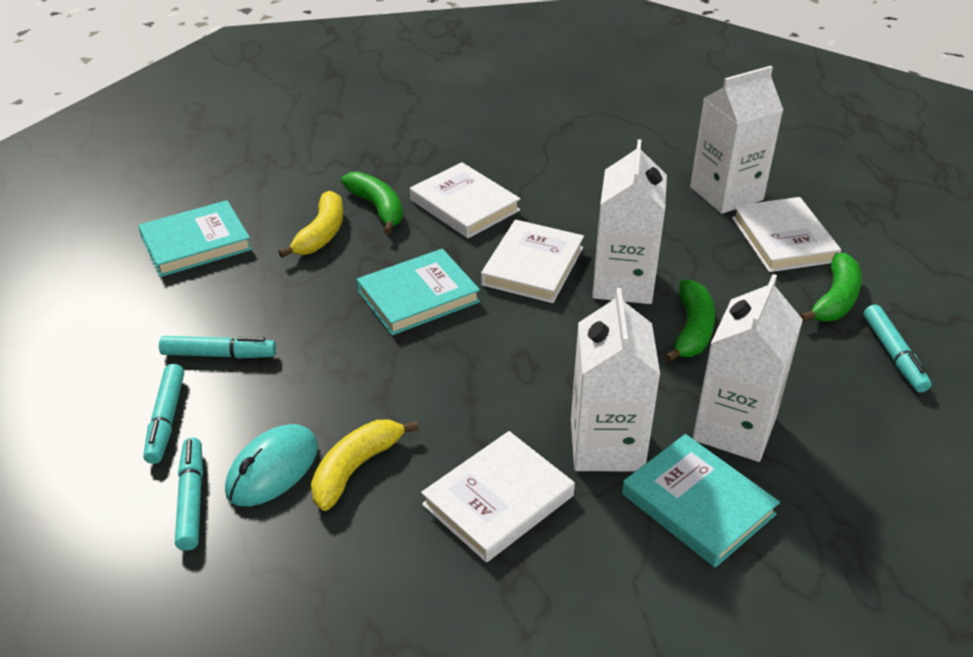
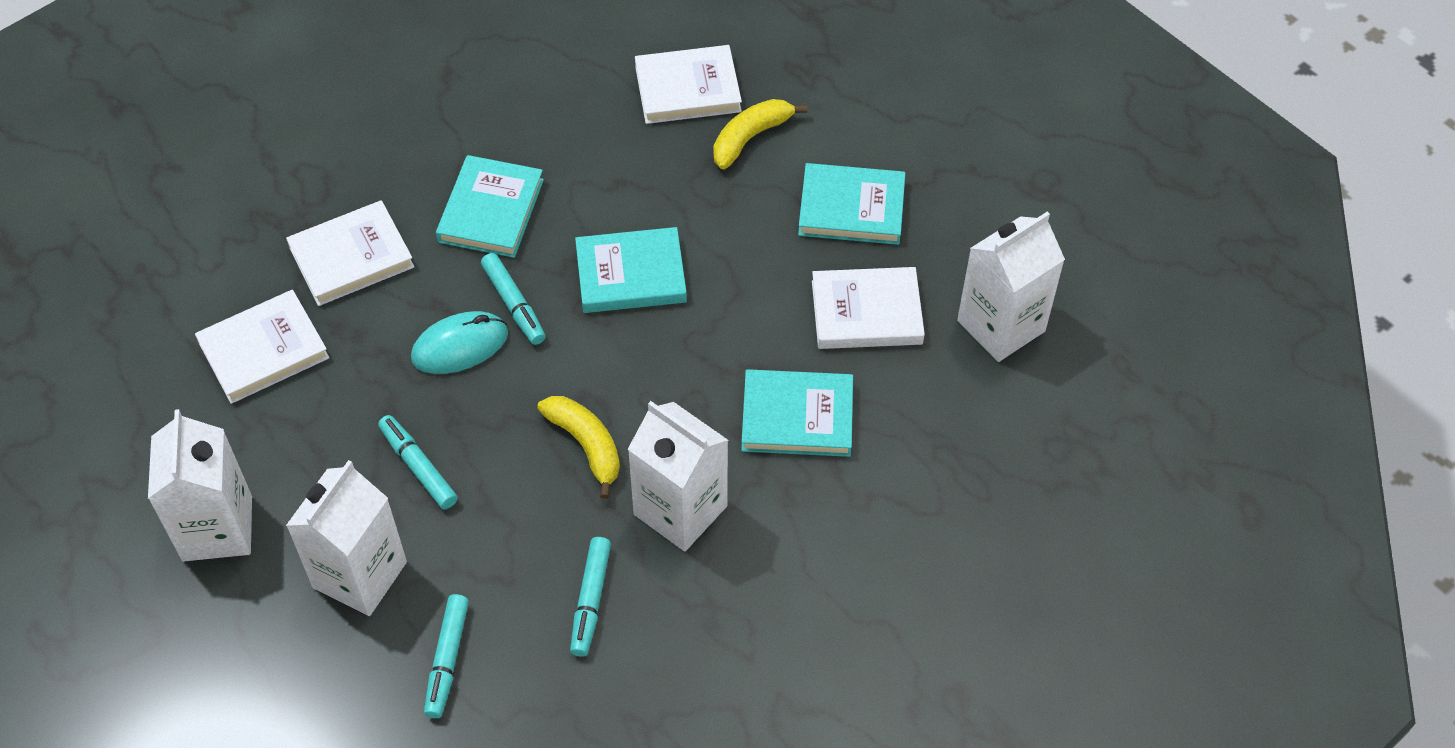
green banana: 3 -> 0
turquoise book: 3 -> 4

